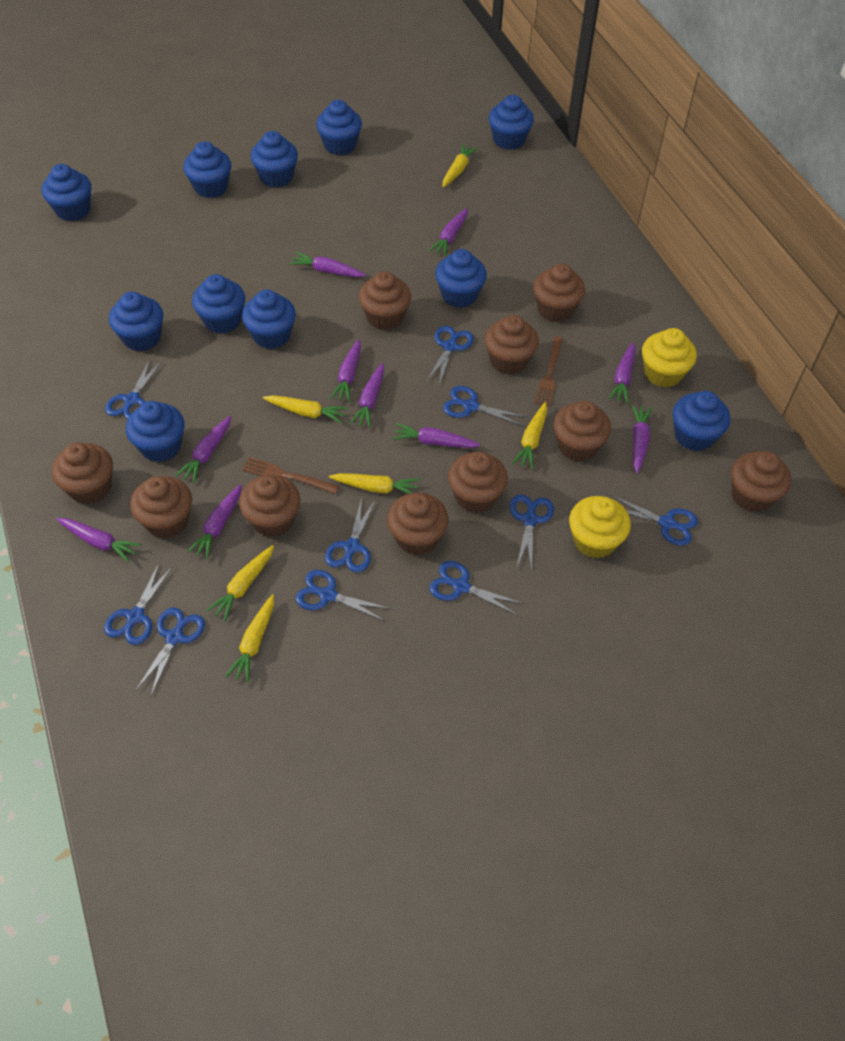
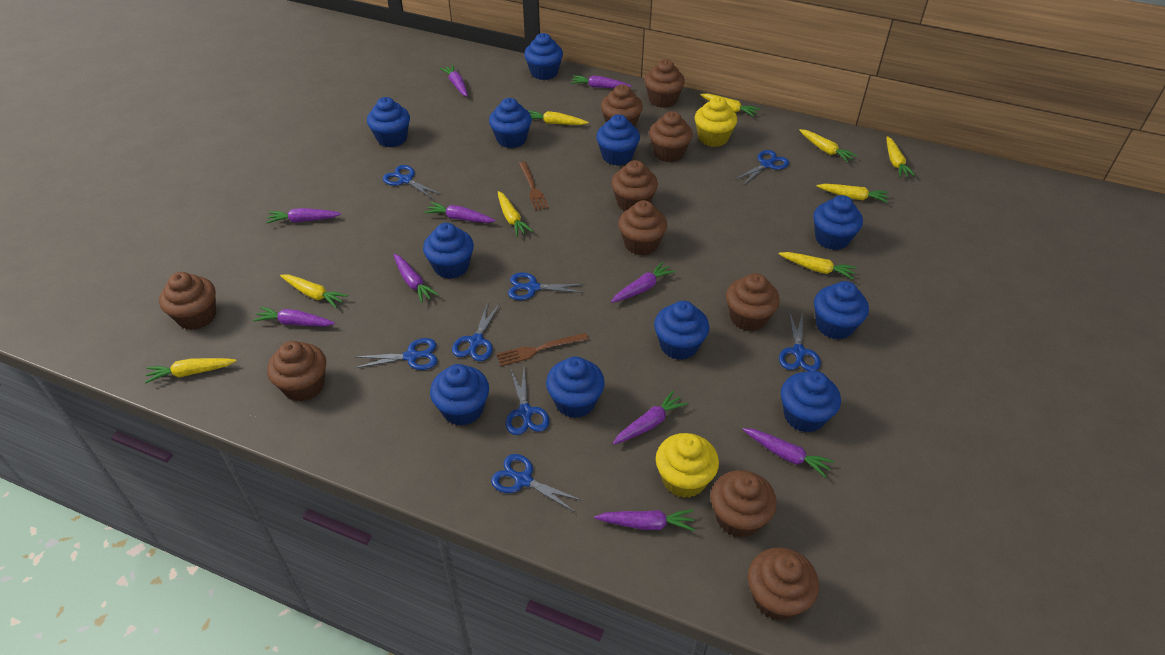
blue scissors: 10 -> 8
yellow carrot: 6 -> 9

